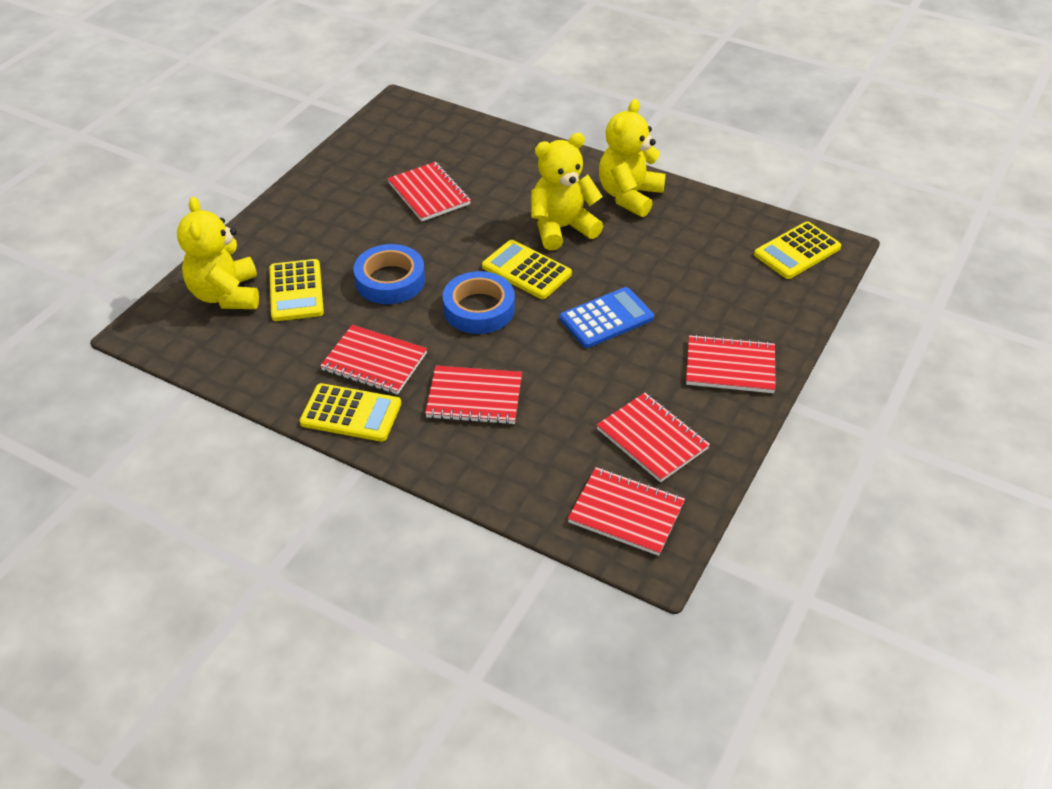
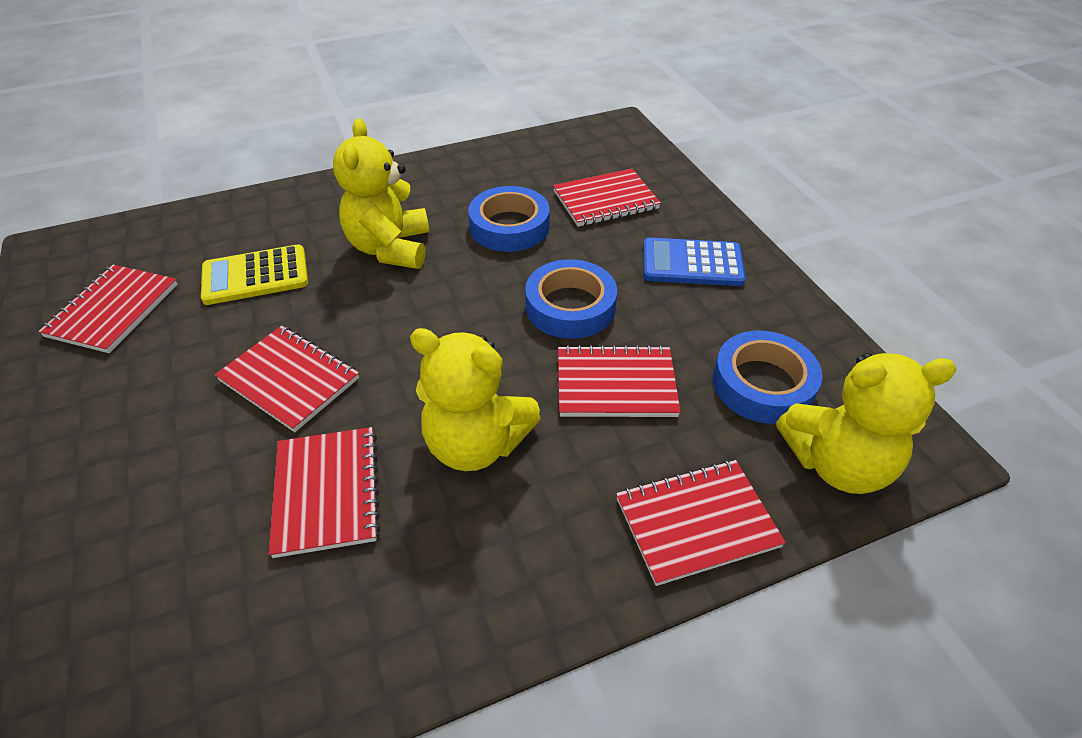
blue tape: 2 -> 3
yellow calculator: 4 -> 1

